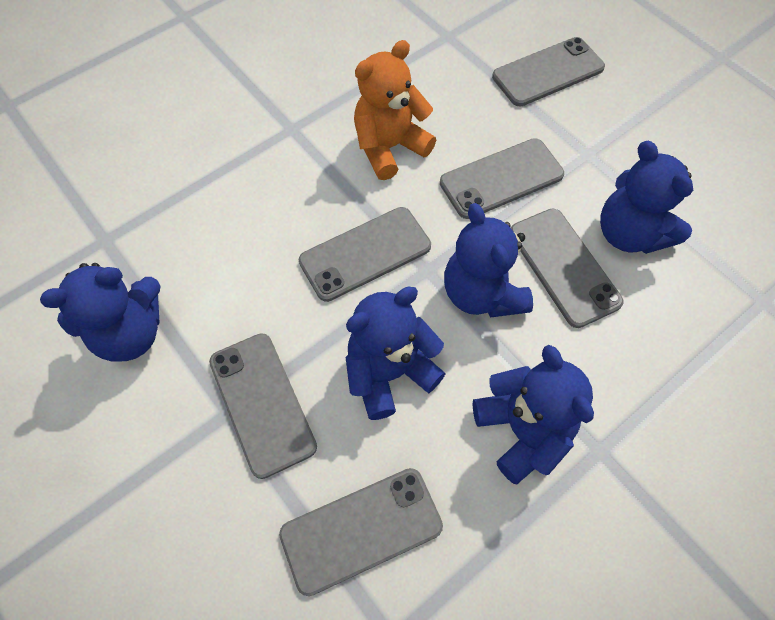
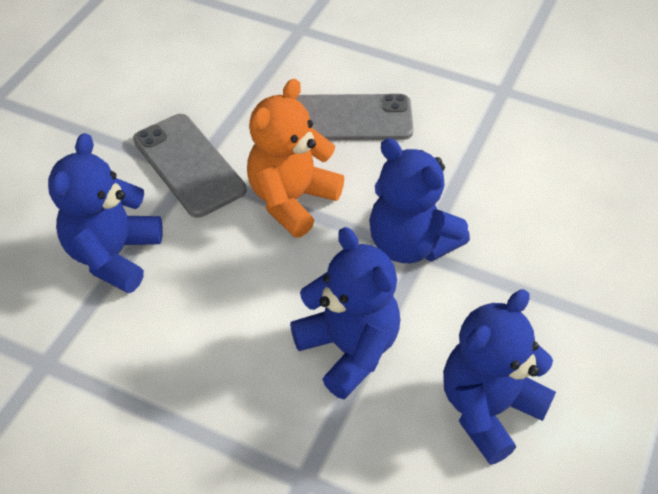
blue teddy bear: 5 -> 4
grey phone: 6 -> 2

